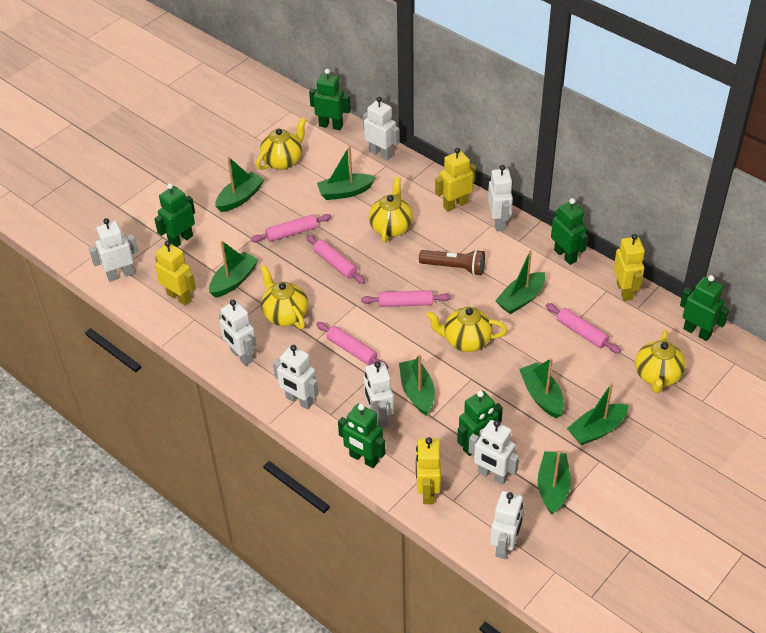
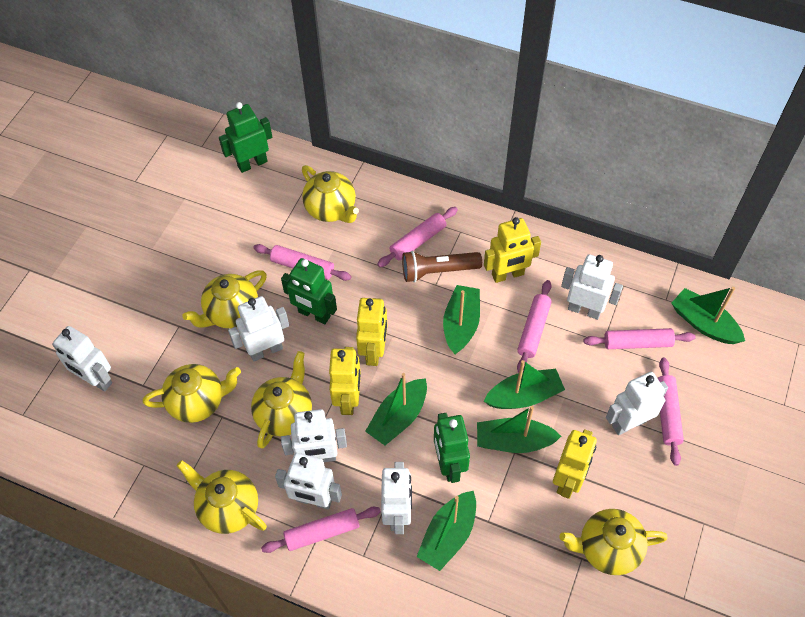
green boat: 8 -> 6
green robot: 6 -> 3
pink rolling pin: 5 -> 6
white robot: 8 -> 7
yellow teapot: 5 -> 6

